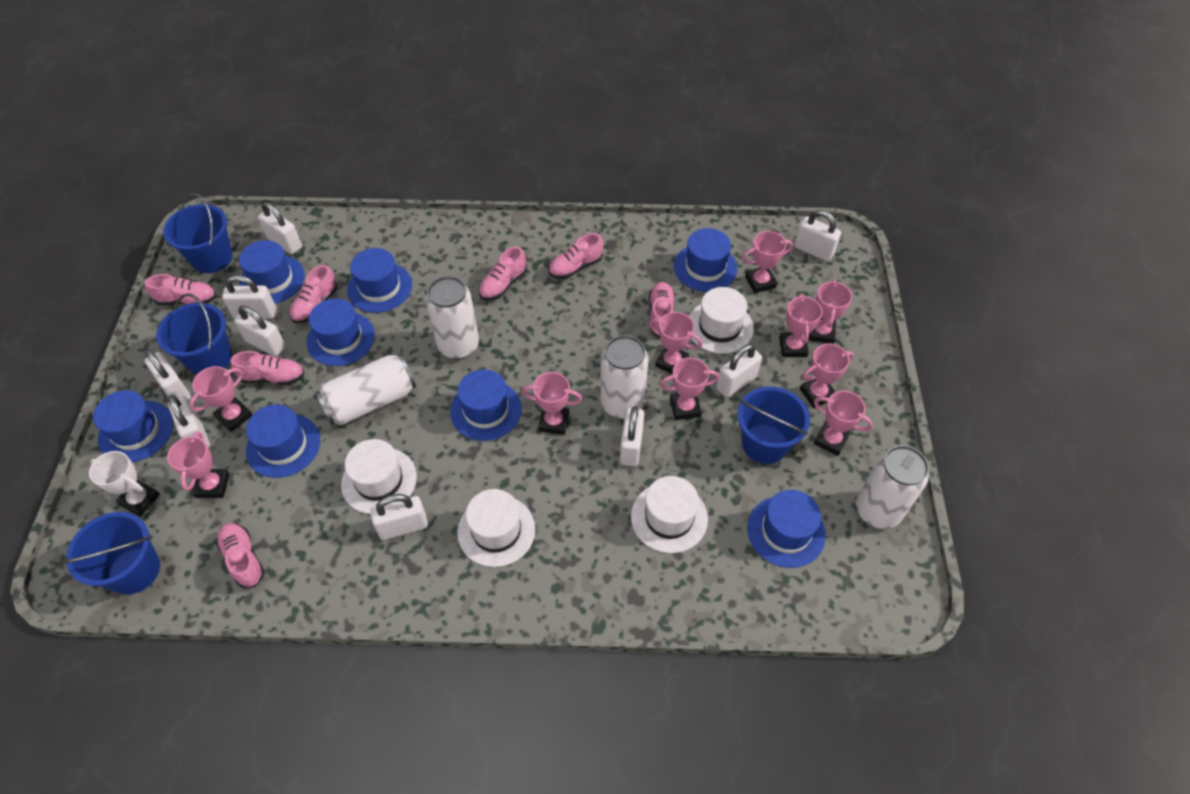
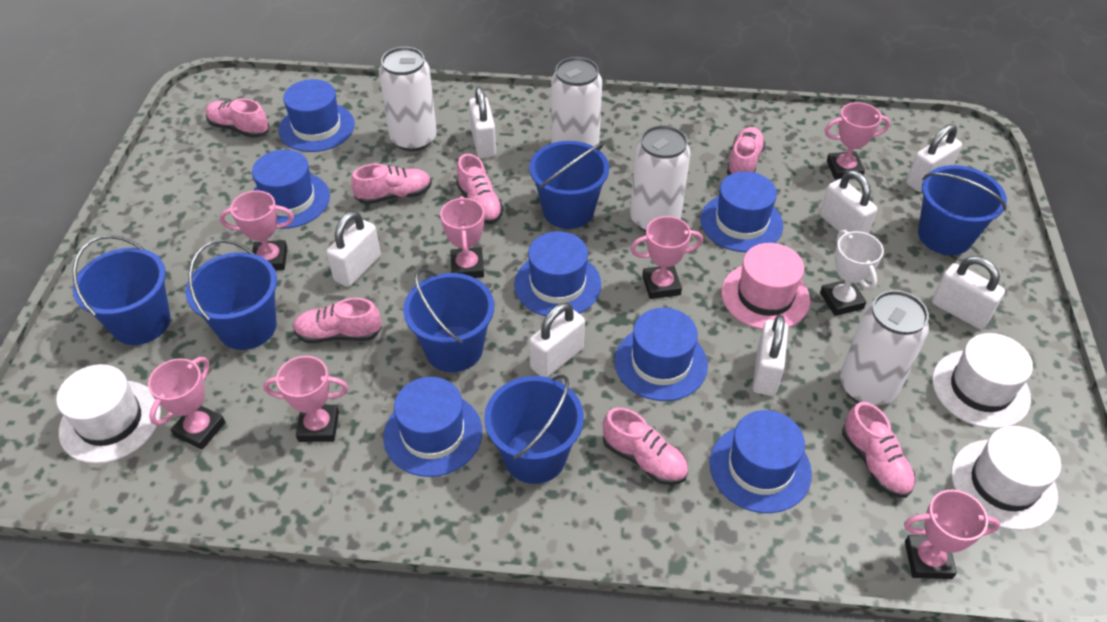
blue bucket: 4 -> 6
blue hat: 8 -> 7
pink hat: 0 -> 1
pink trophy: 10 -> 7
white hat: 4 -> 3
white padlock: 9 -> 7

